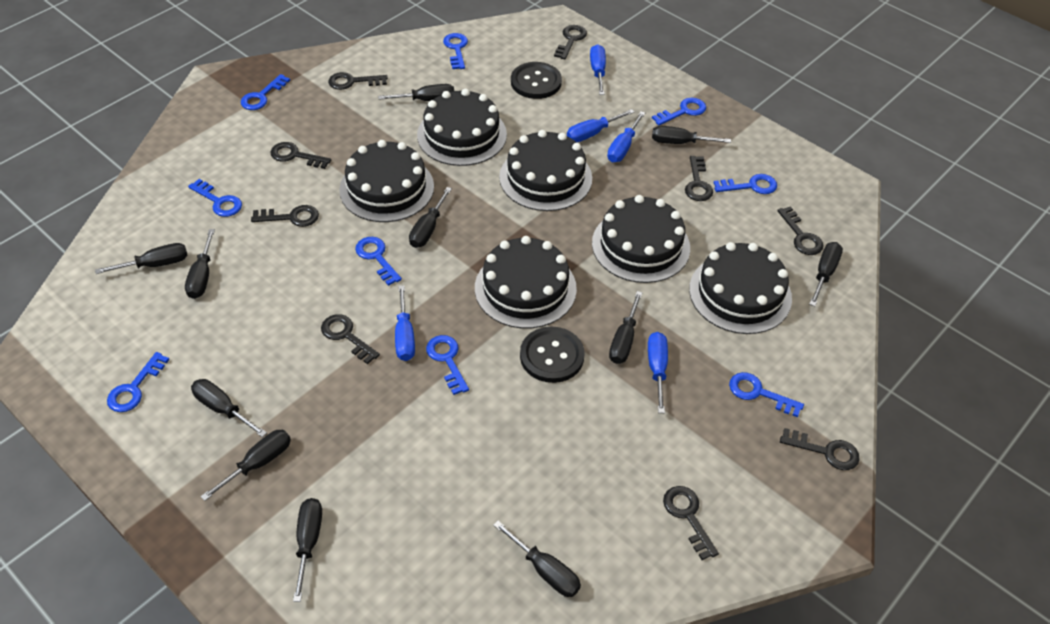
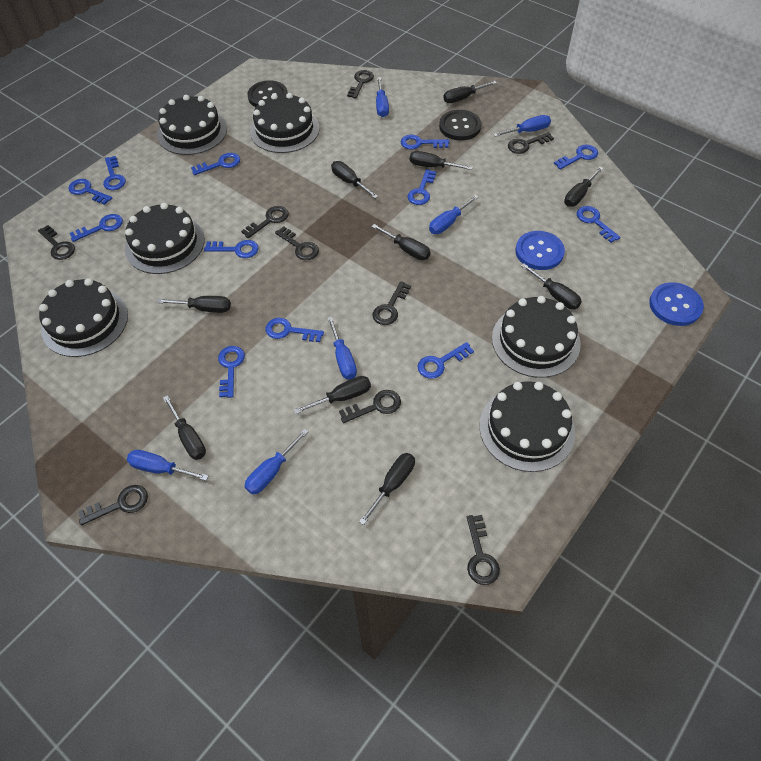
black screwdriver: 11 -> 10
blue button: 0 -> 2
blue key: 9 -> 12
blue screwdriver: 5 -> 6

